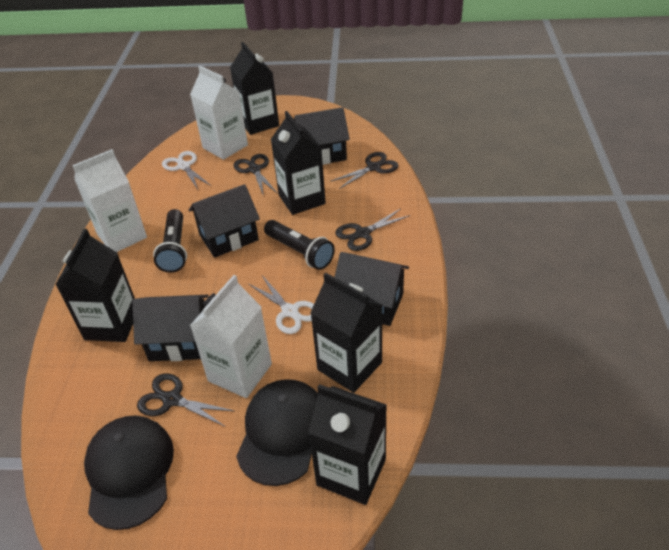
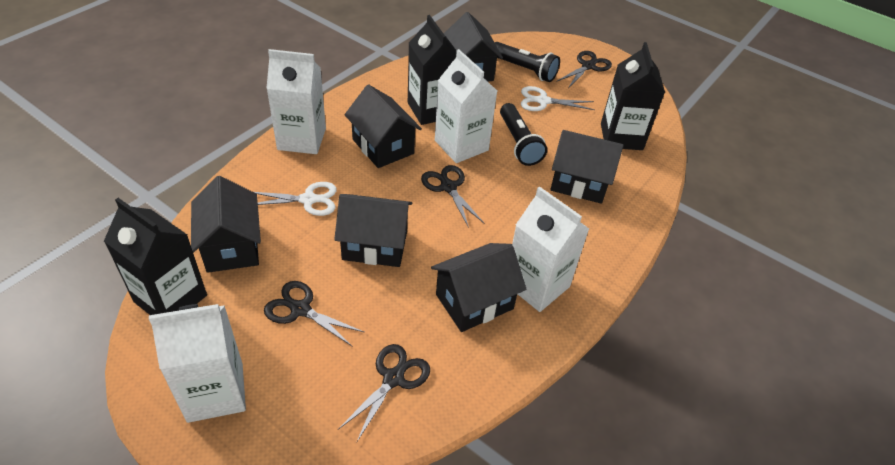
black cap: 2 -> 0
black carton: 5 -> 3
black house: 4 -> 6
white carton: 3 -> 4

